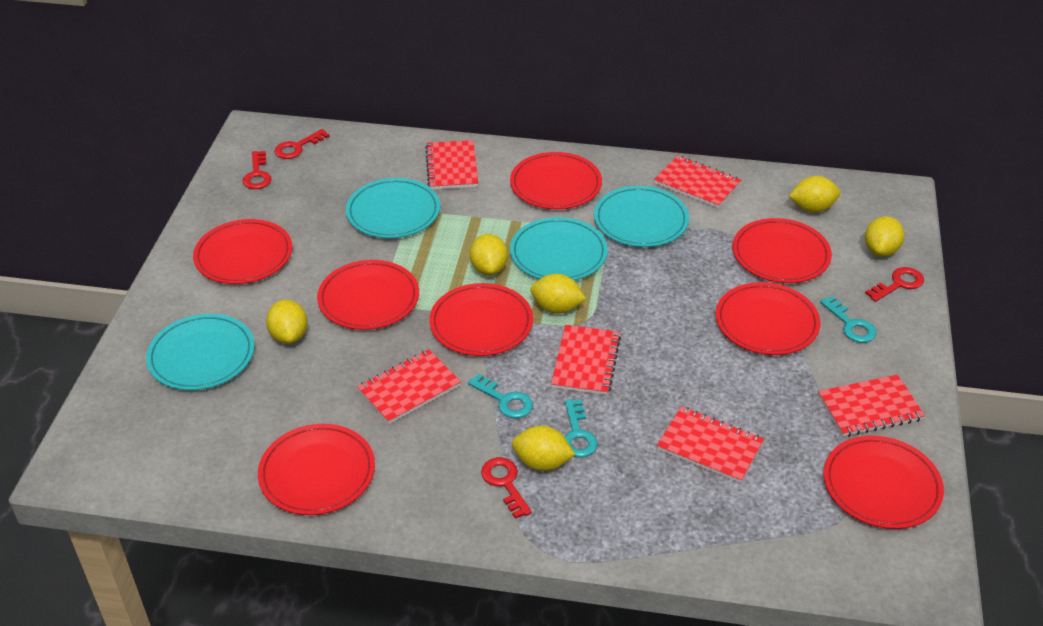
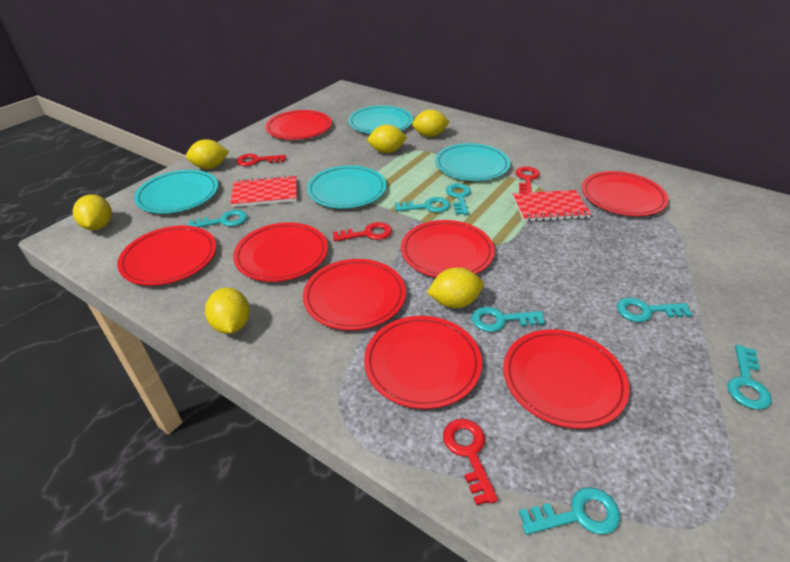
red notebook: 6 -> 2
turquoise key: 3 -> 7

